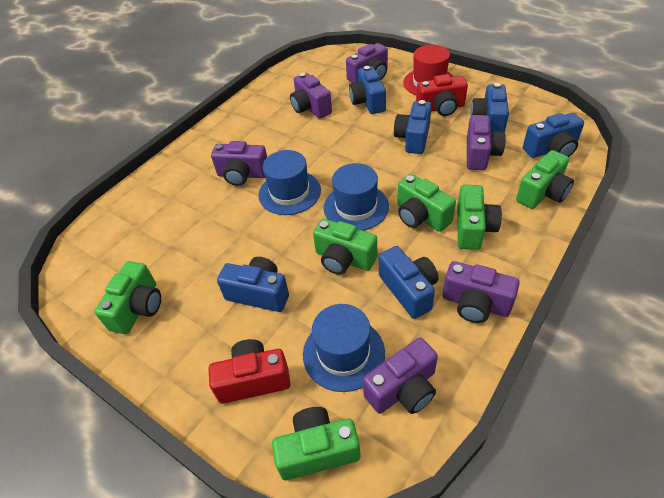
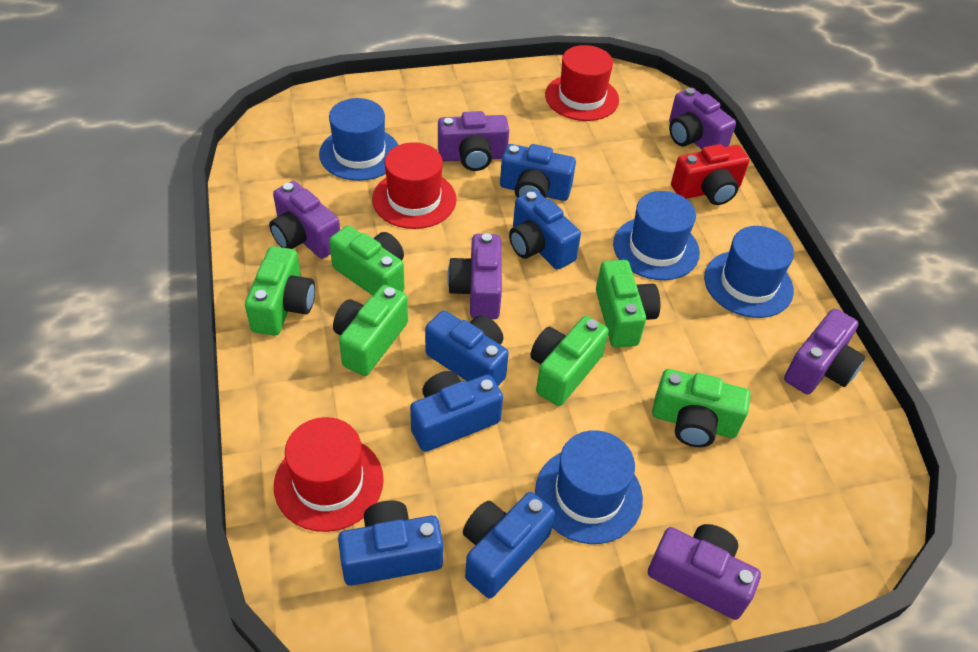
blue hat: 3 -> 4
red camera: 2 -> 1
red hat: 1 -> 3

